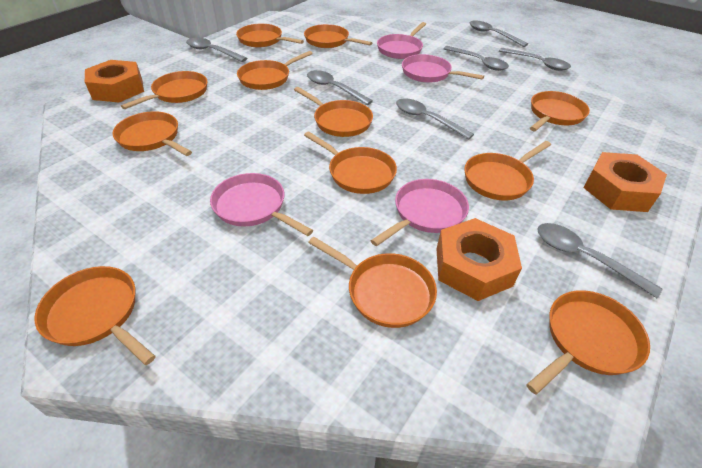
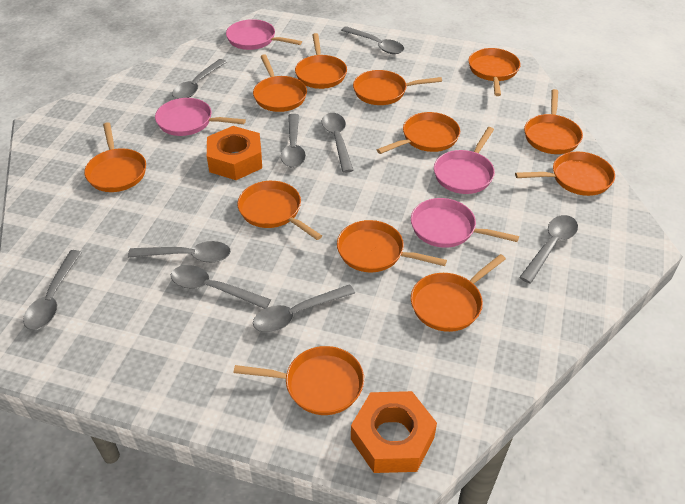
grey spoon: 7 -> 9
orange nut: 3 -> 2

